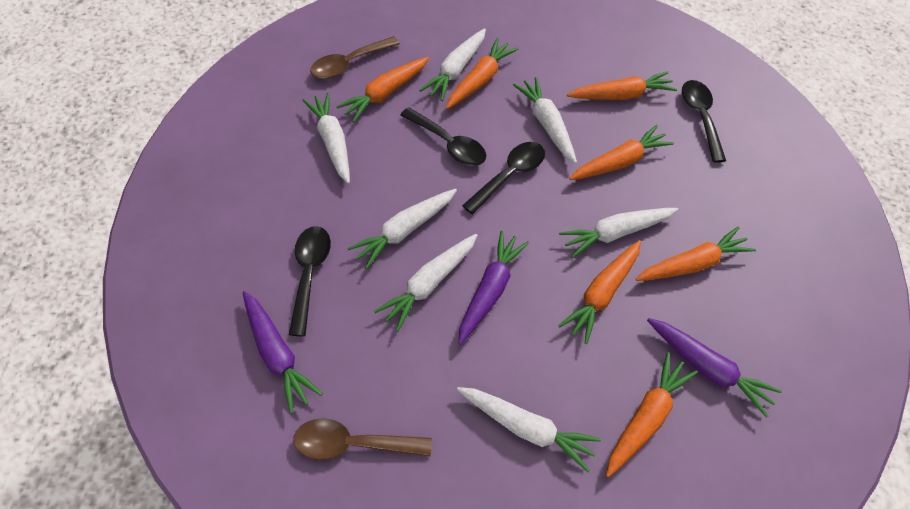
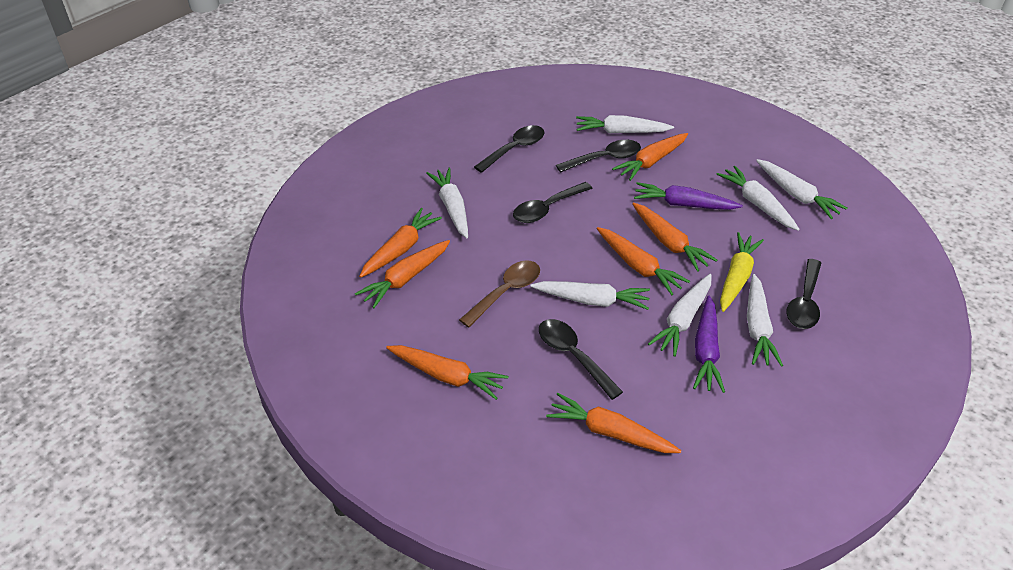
black spoon: 4 -> 5
brown spoon: 2 -> 1
purple carrot: 3 -> 2
yellow carrot: 0 -> 1

